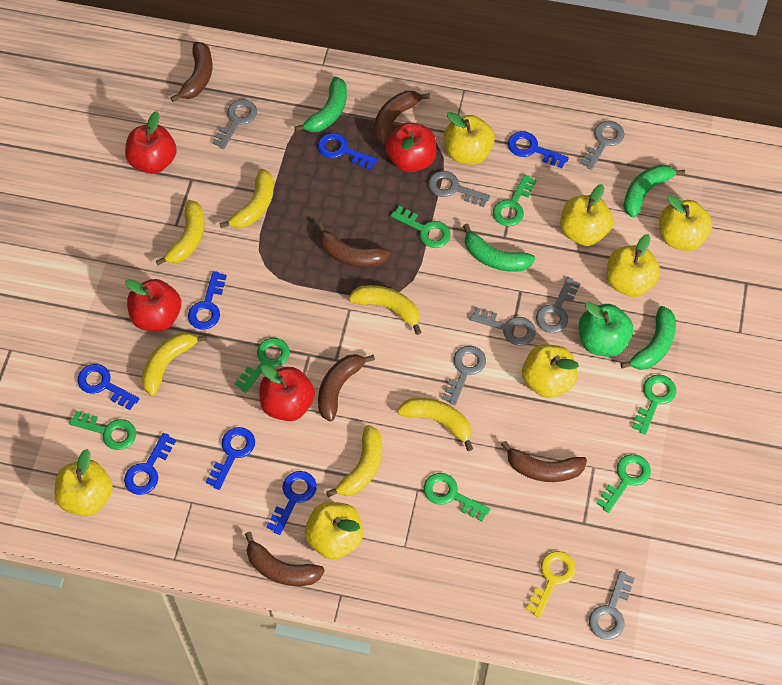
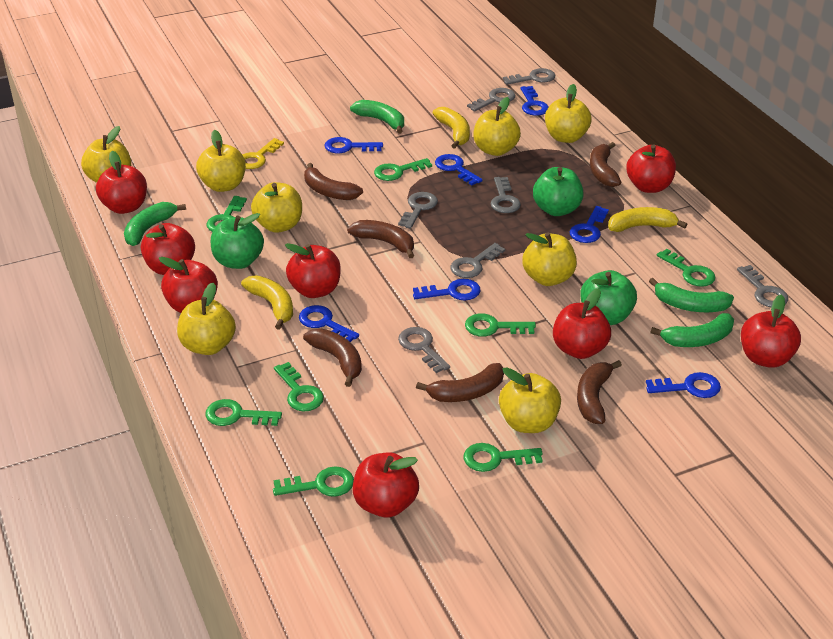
green apple: 1 -> 3
green key: 7 -> 8
red apple: 4 -> 8
yellow apple: 7 -> 8
yellow banana: 6 -> 3

